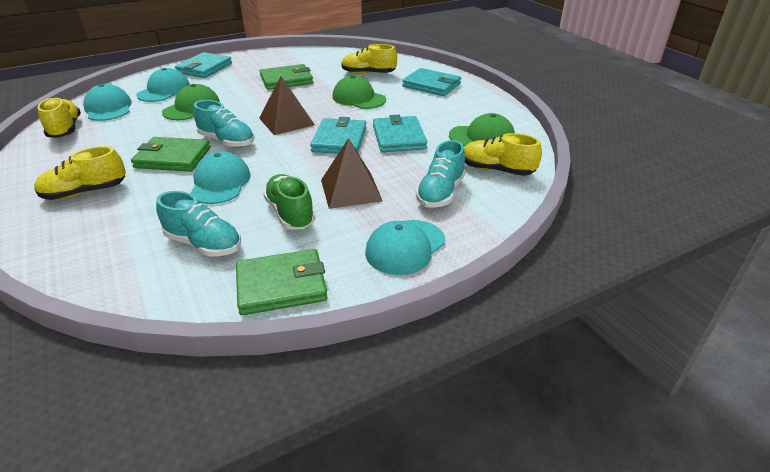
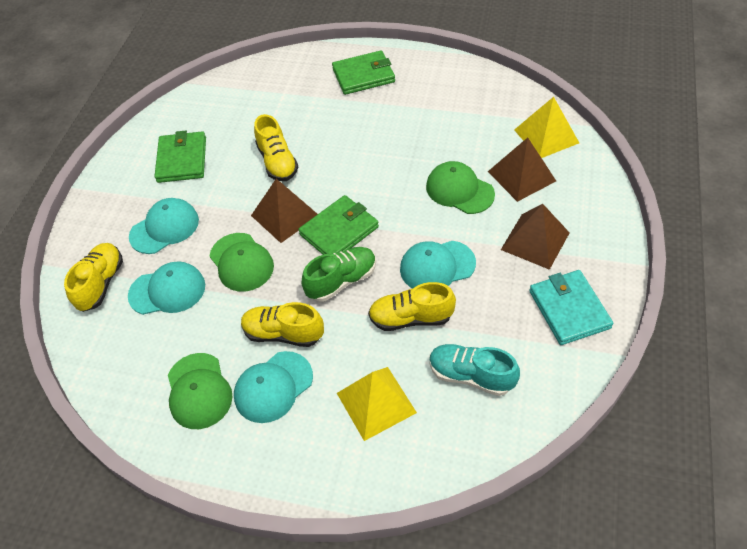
brown pyramid: 2 -> 3
turquoise shoe: 3 -> 1
turquoise wallet: 4 -> 1
yellow pyramid: 0 -> 2

